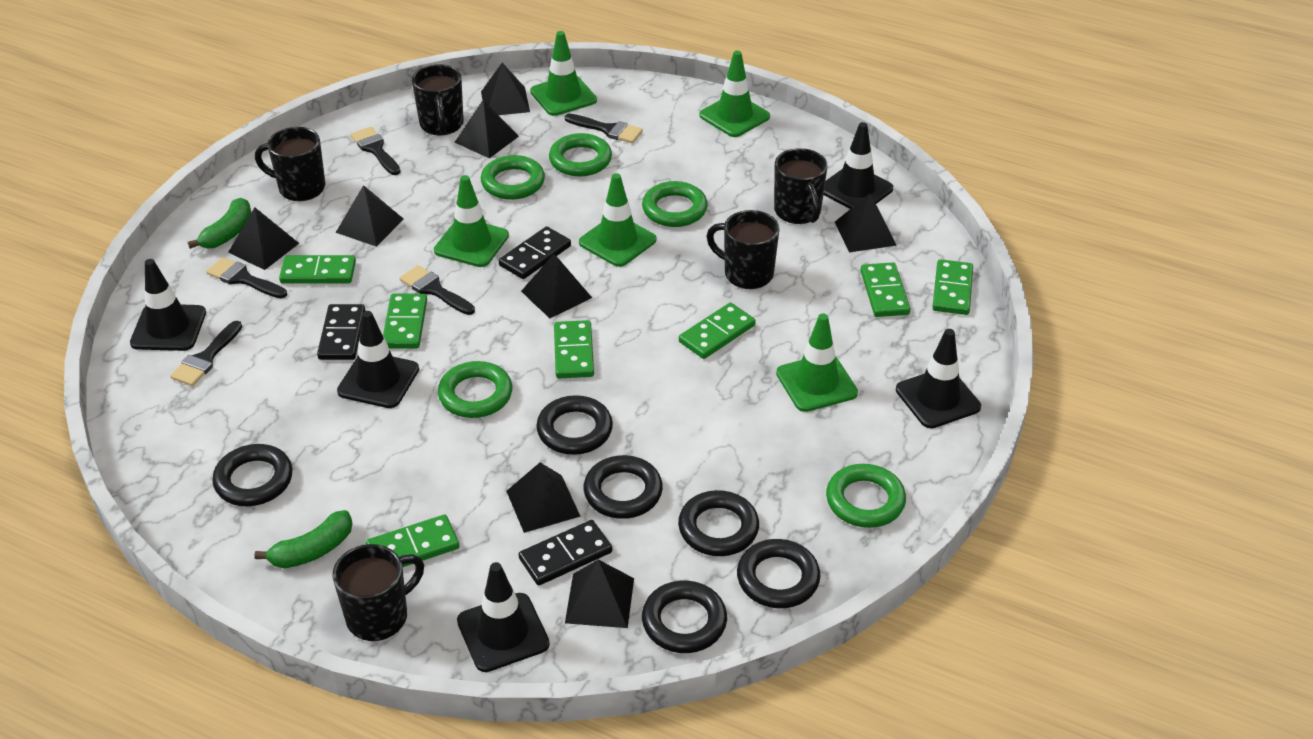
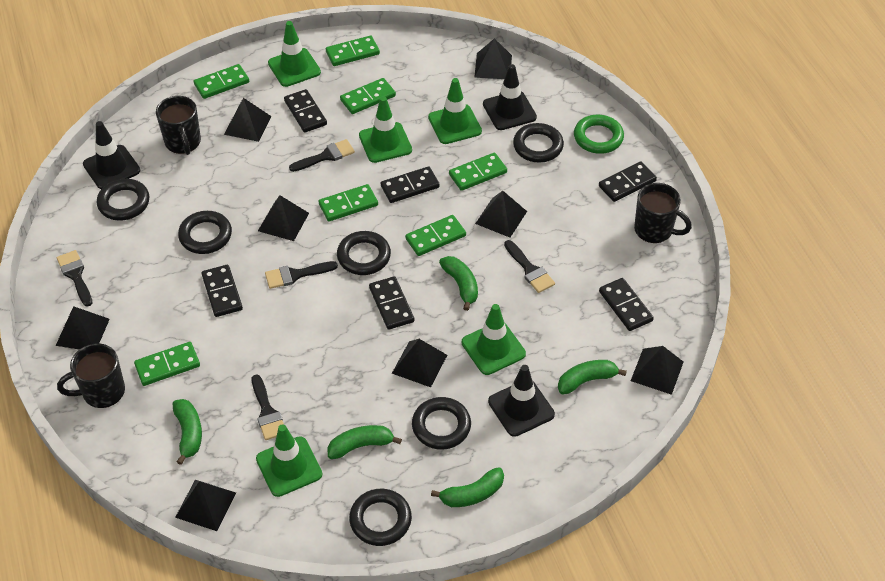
black domino: 3 -> 6
black mug: 5 -> 3
black traffic cone: 5 -> 3
green banana: 2 -> 5
green ring: 5 -> 1

